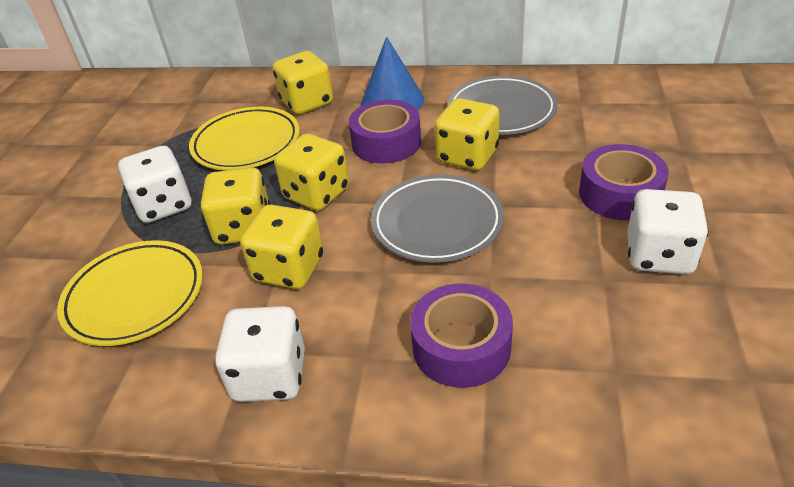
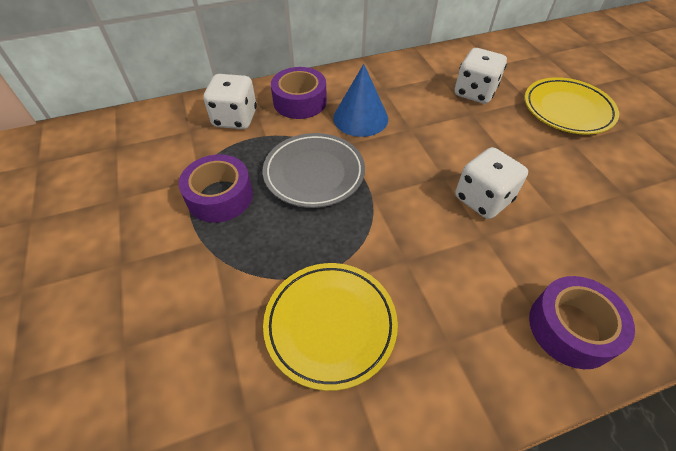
grey plate: 2 -> 1
yellow dice: 5 -> 0

